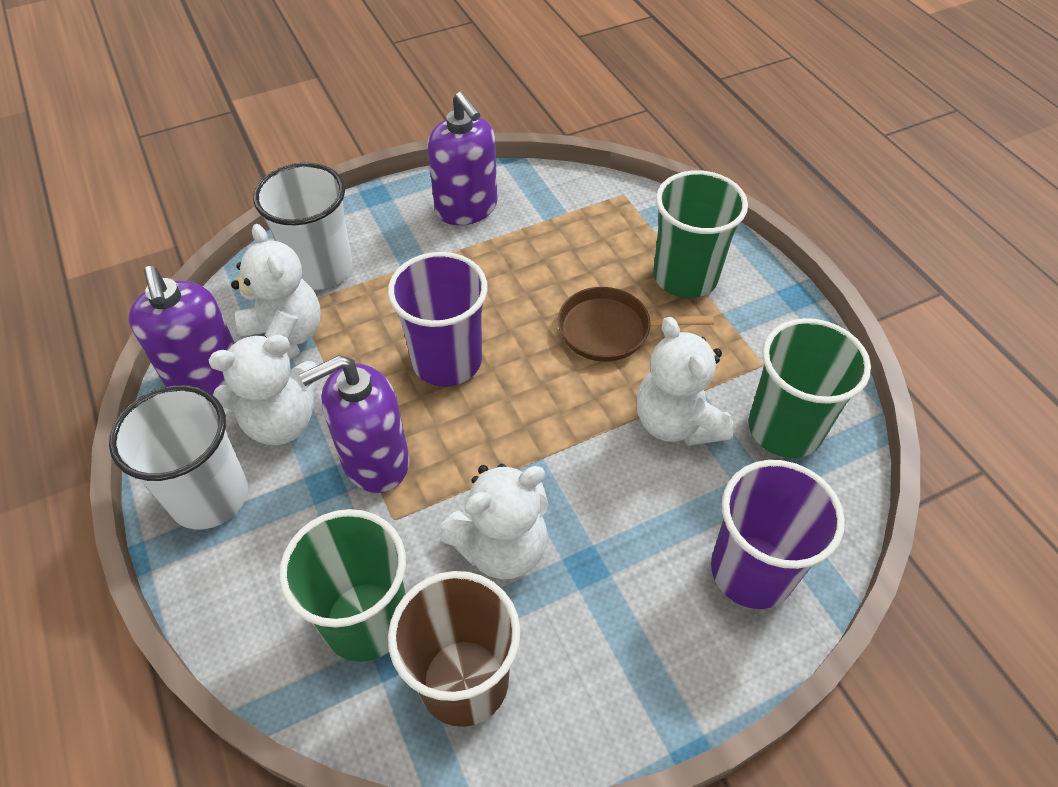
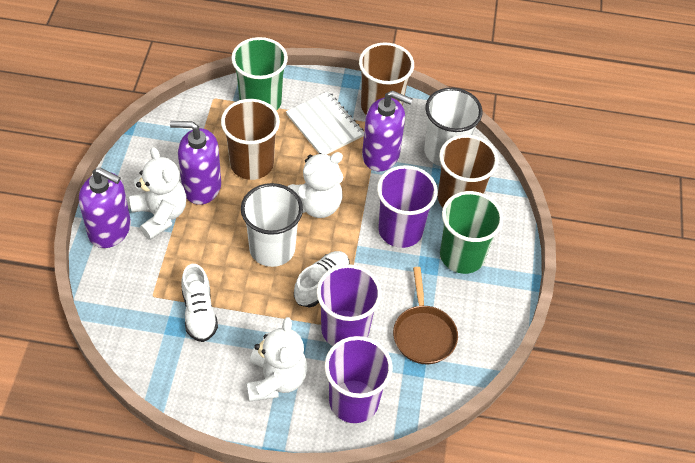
brown cup: 1 -> 3
green cup: 3 -> 2
purple cup: 2 -> 3
white notebook: 0 -> 1
white shoe: 0 -> 2
white teddy bear: 4 -> 3

